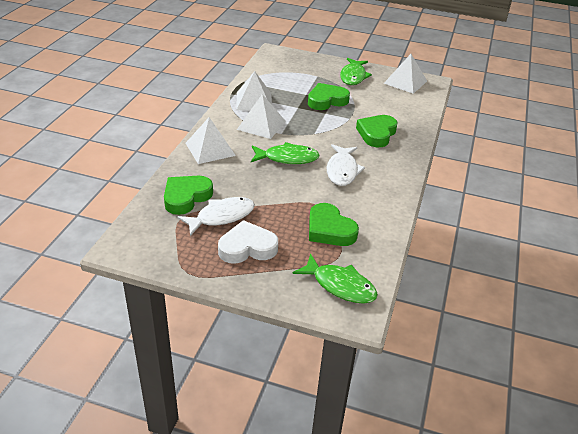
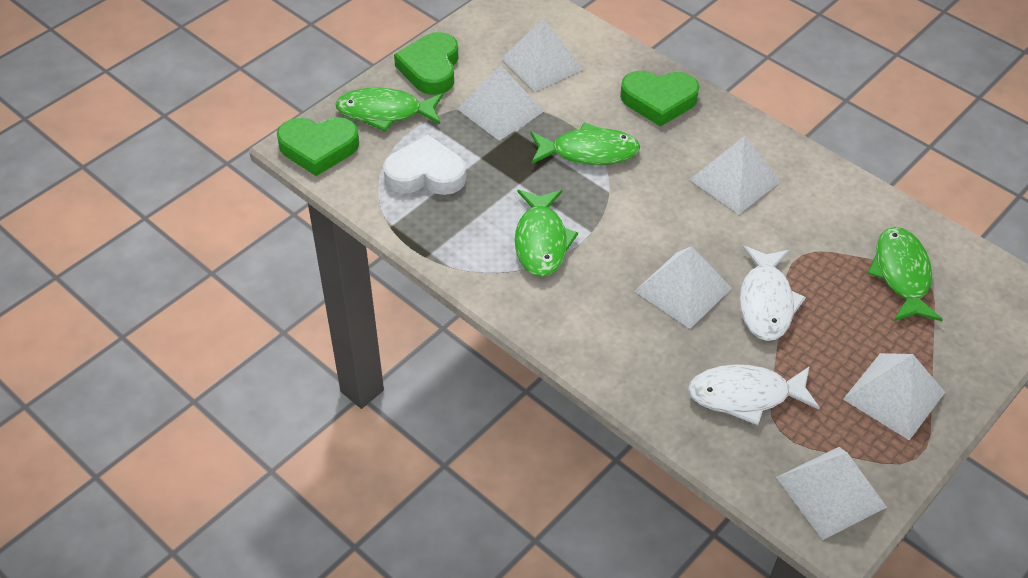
green fish: 3 -> 4
green heart: 4 -> 3
white pyramid: 4 -> 6

